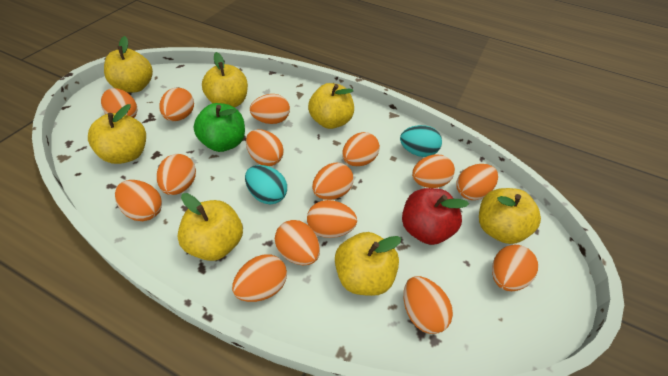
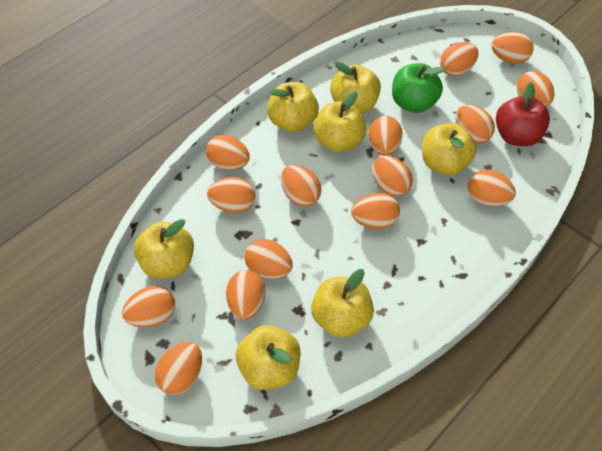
turquoise egg: 2 -> 0

